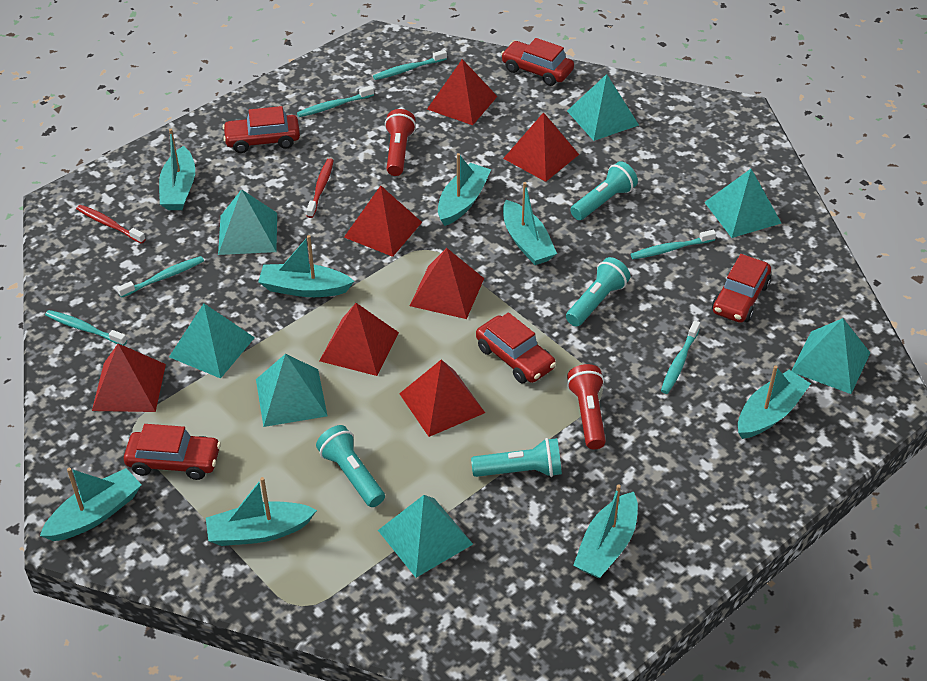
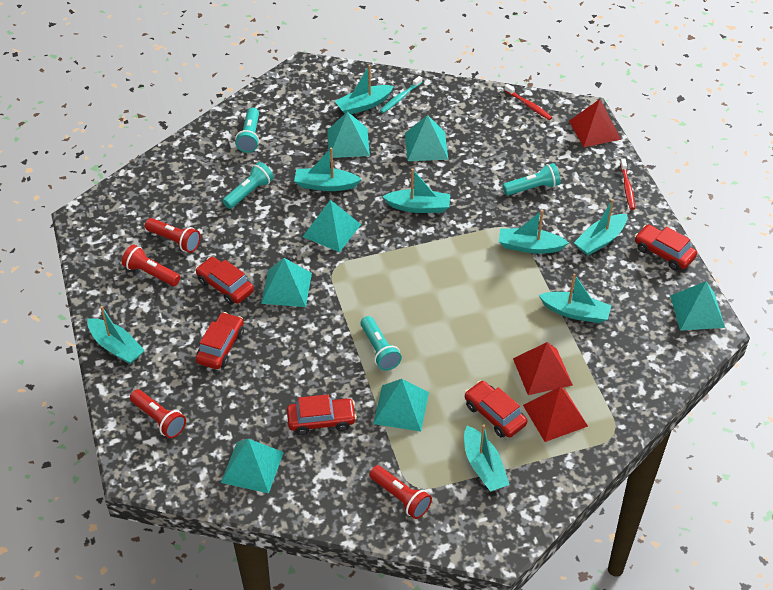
red flashlight: 2 -> 4
red pyramid: 7 -> 3
turquoise toothbrush: 6 -> 1

